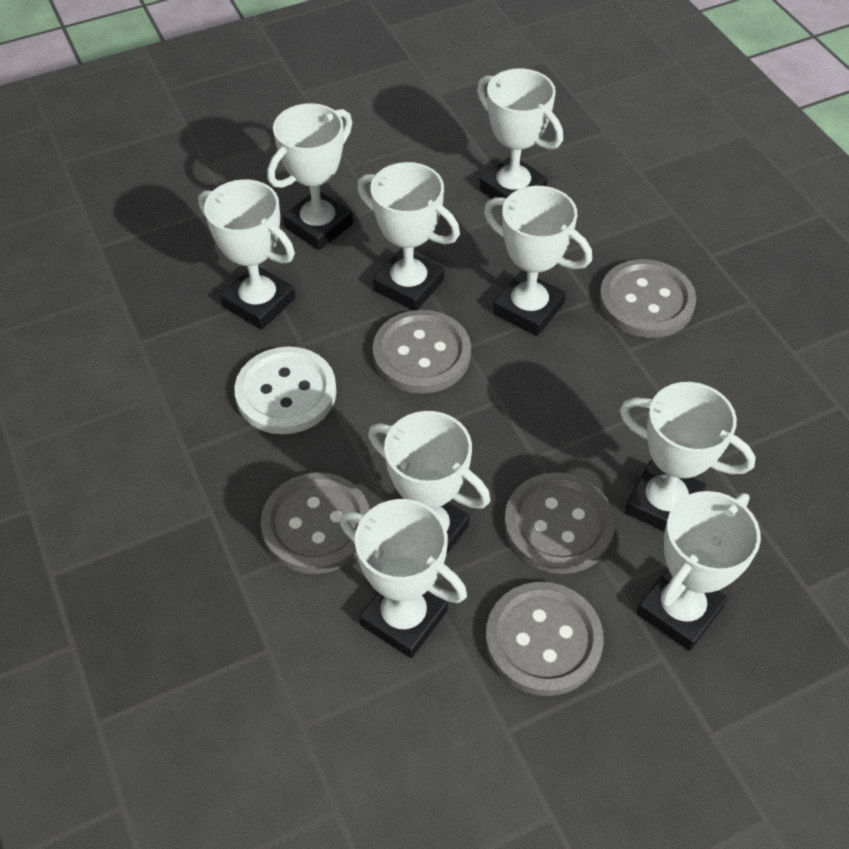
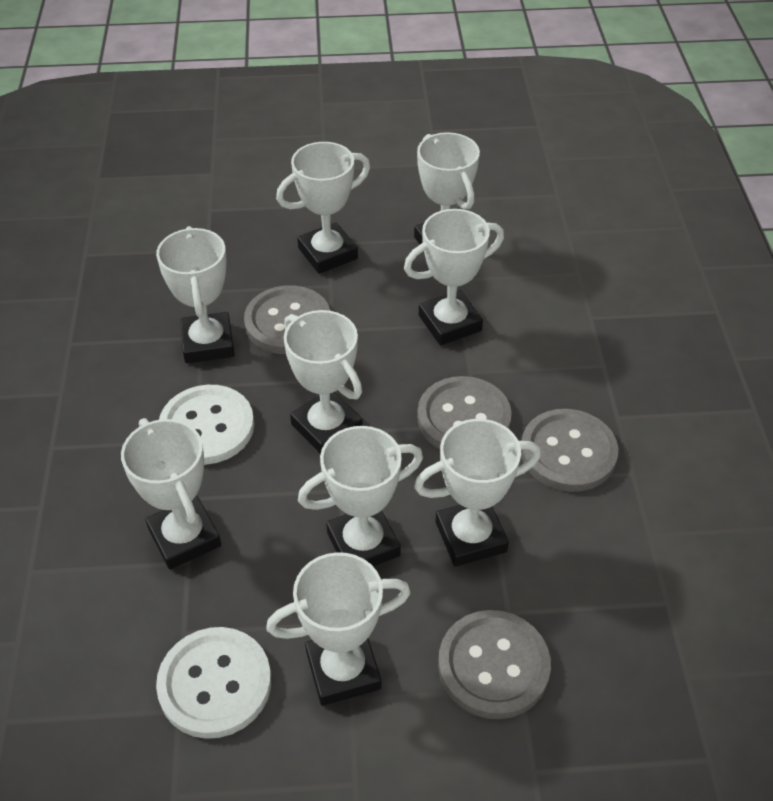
grey button: 5 -> 4
white button: 1 -> 2

